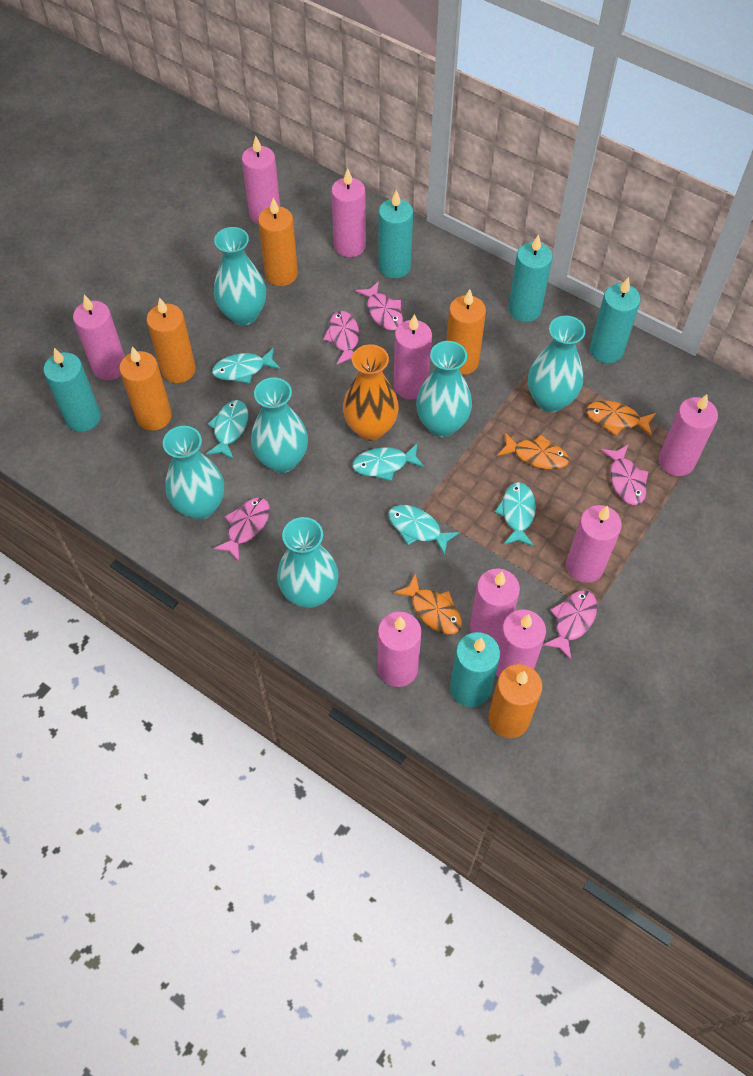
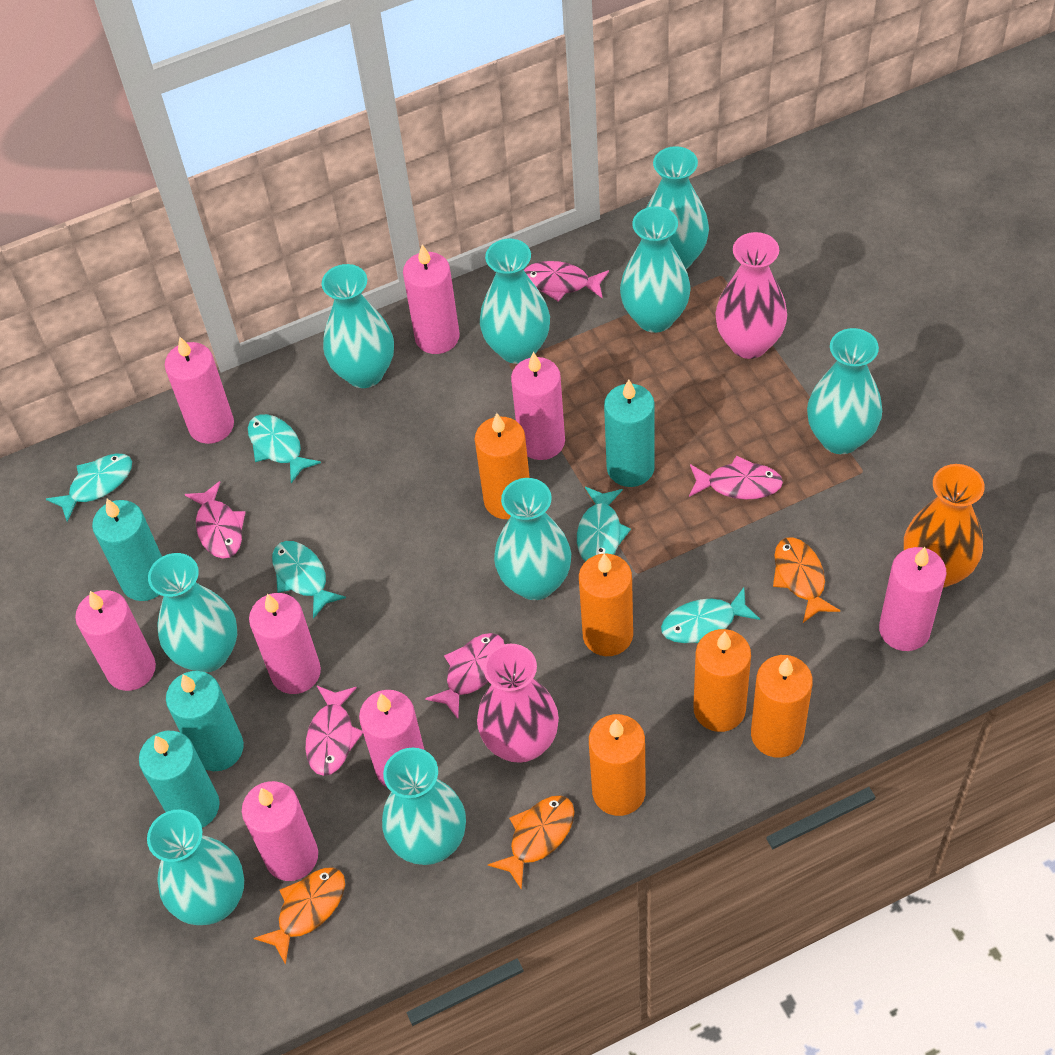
pink candle: 9 -> 8
pink vase: 0 -> 2
turquoise candle: 5 -> 4
turquoise vase: 6 -> 9

